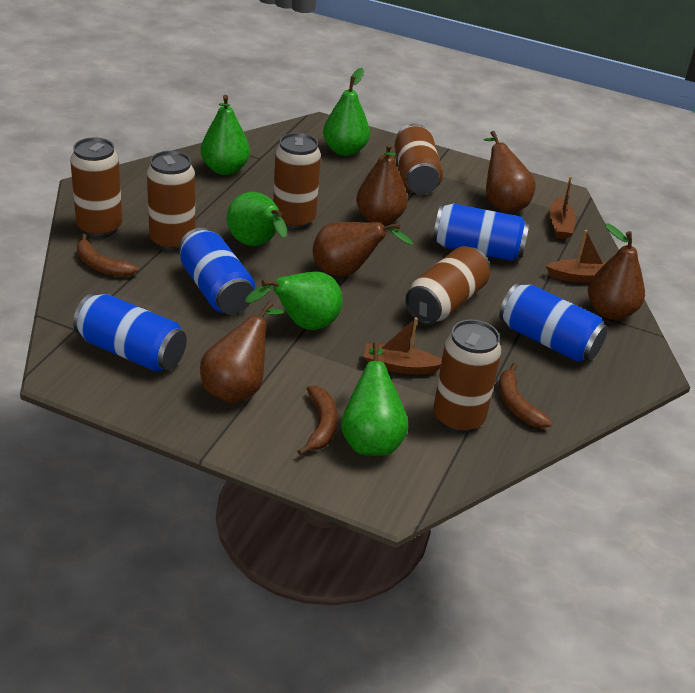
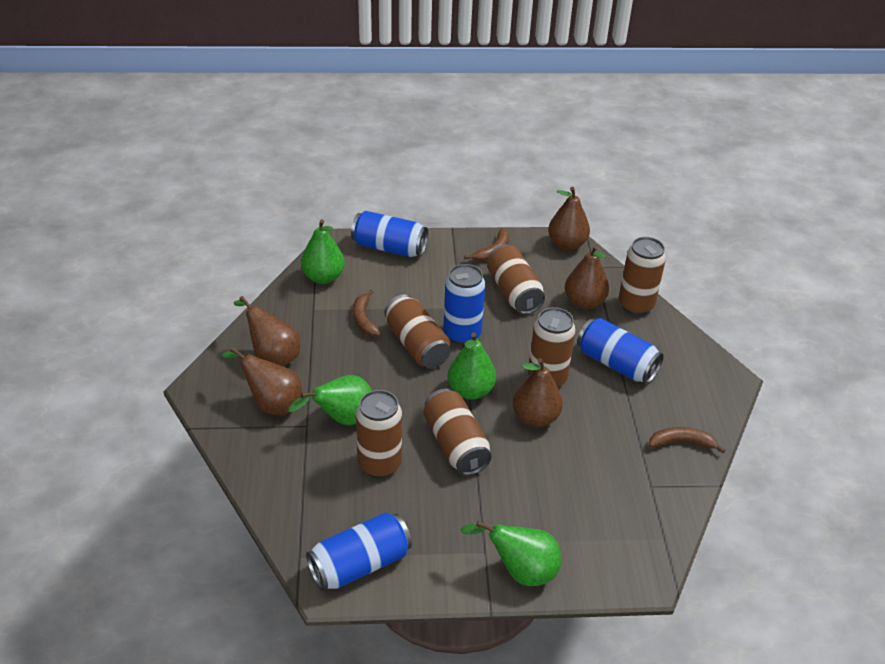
brown boat: 3 -> 0
green pear: 5 -> 4

